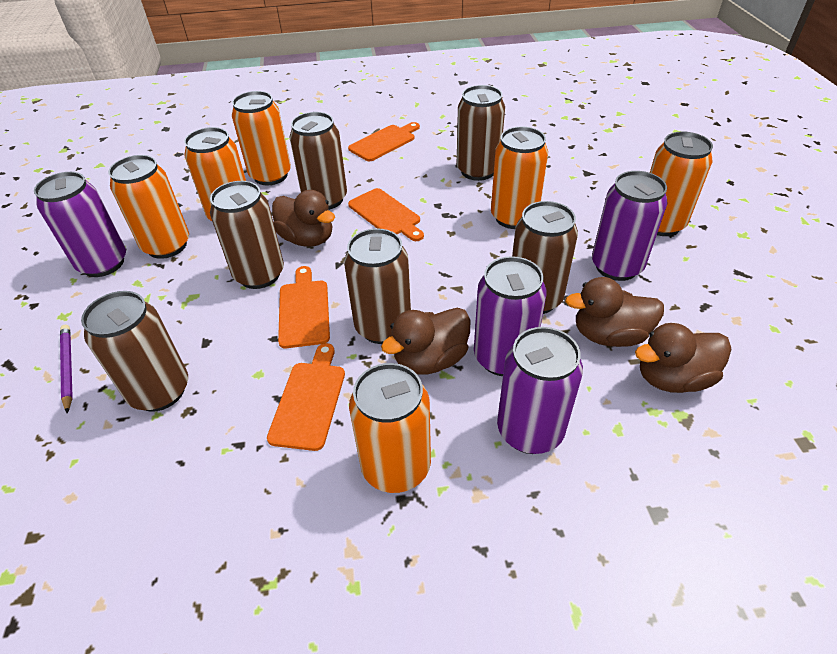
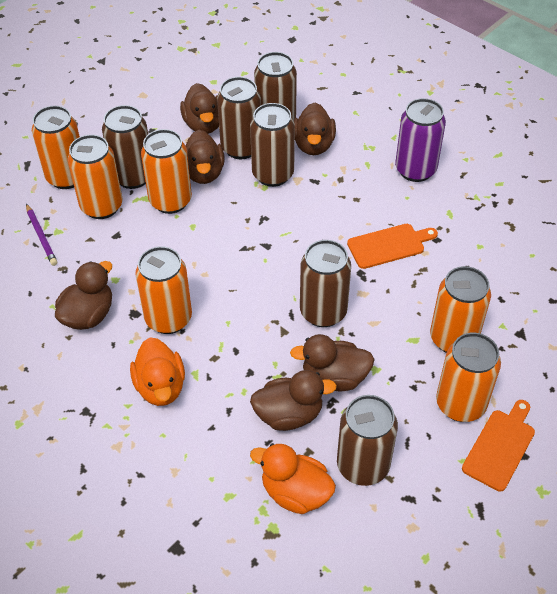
brown duck: 4 -> 6
orange cutting board: 4 -> 2
orange duck: 0 -> 2
purple can: 4 -> 1

